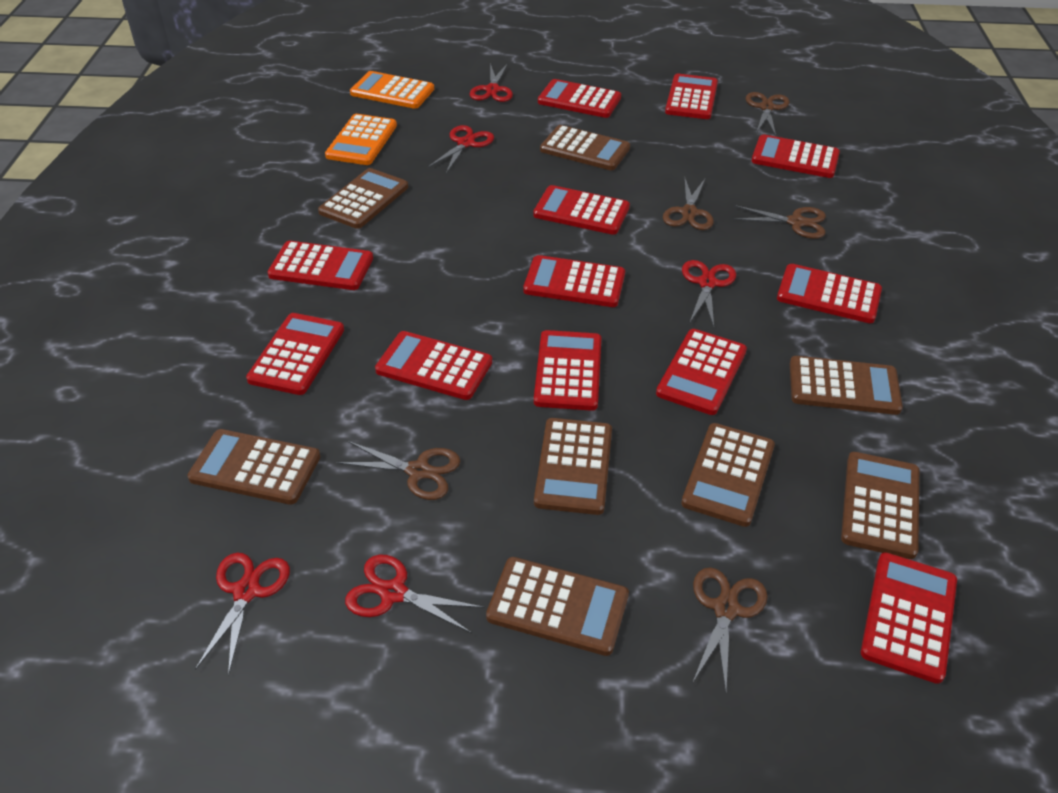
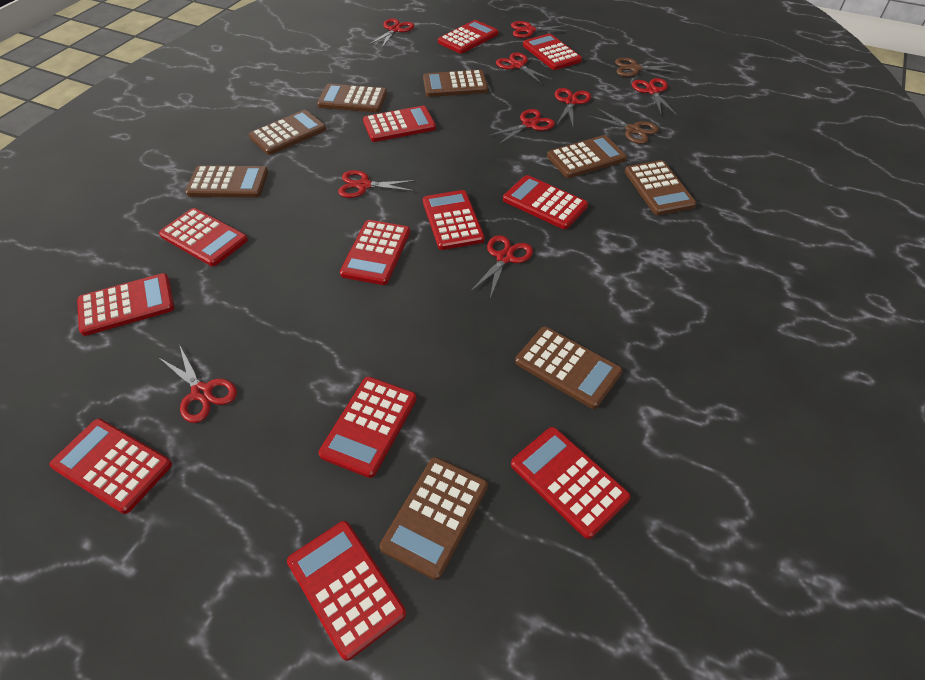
brown scissors: 5 -> 2
orange calculator: 2 -> 0
red scissors: 5 -> 9

